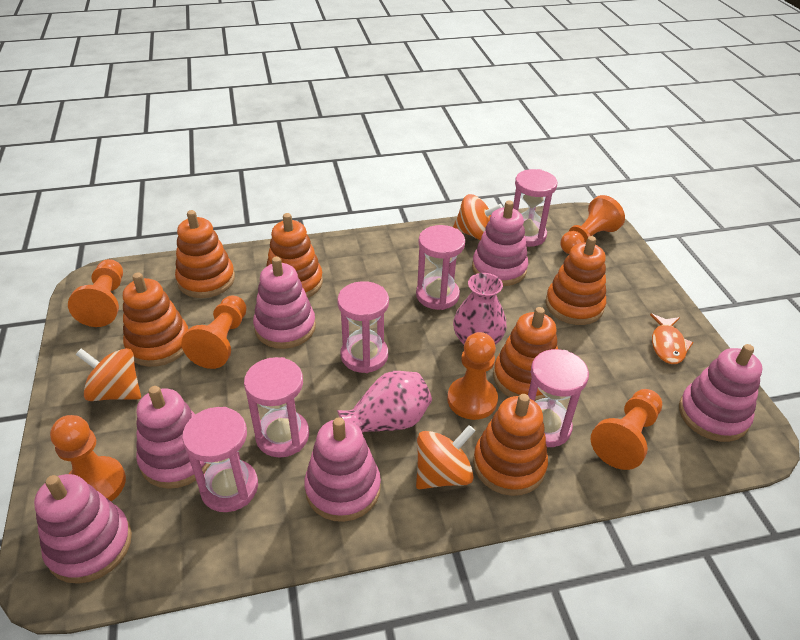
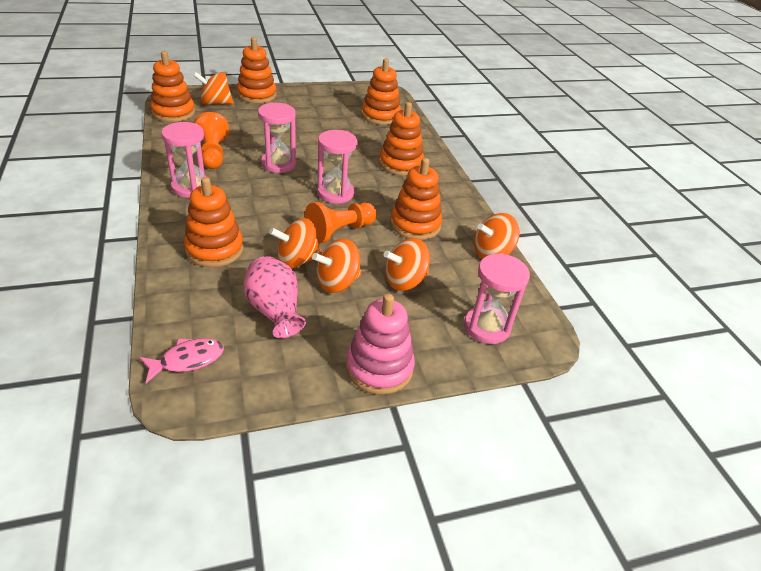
orange fish: 1 -> 0
orange pawn: 6 -> 2
orange spinning top: 3 -> 5
pink fish: 0 -> 1
pink hourglass: 6 -> 4
pink stacking toy: 6 -> 1
pink vase: 2 -> 1

